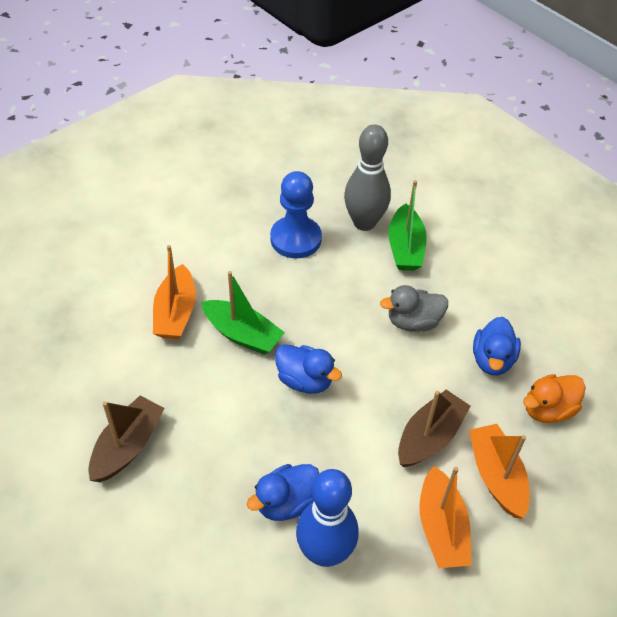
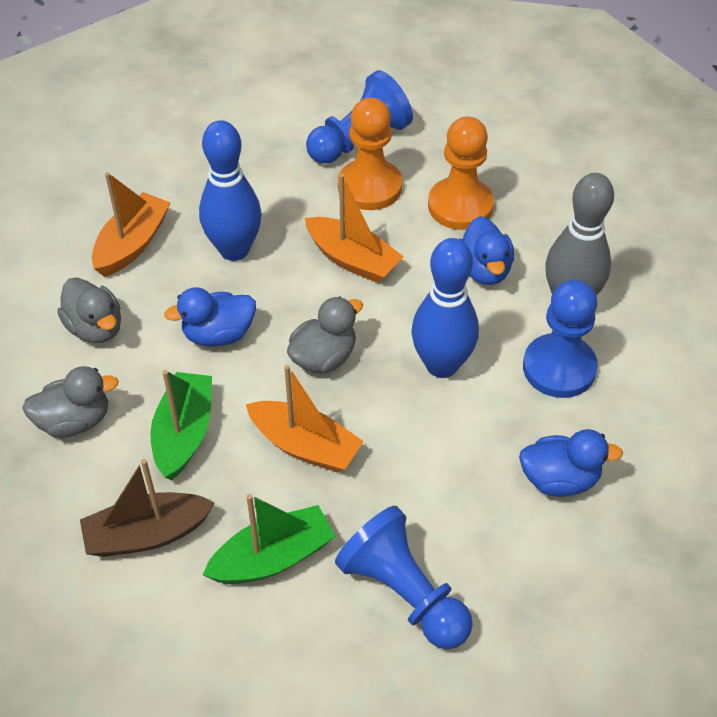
blue bowling pin: 1 -> 2
blue pawn: 1 -> 3
brown boat: 2 -> 1
grey duck: 1 -> 3
orange duck: 1 -> 0
orange pawn: 0 -> 2

